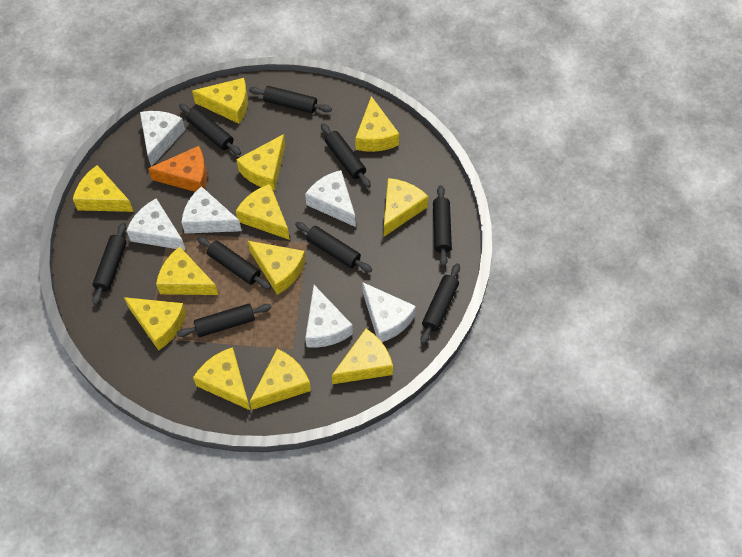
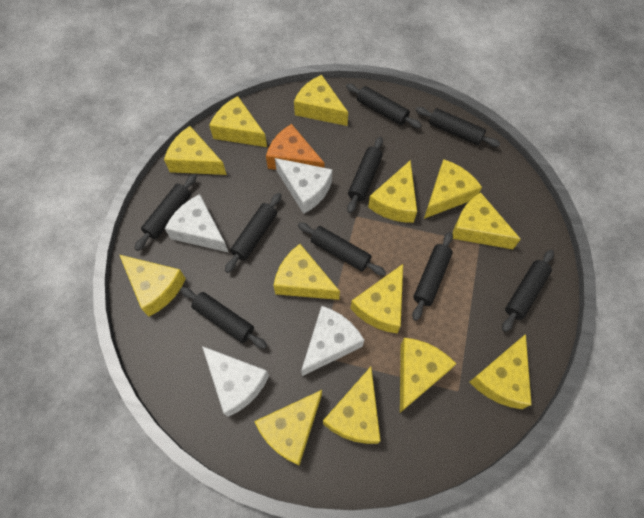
white cheese: 6 -> 4
yellow cheese: 12 -> 13

